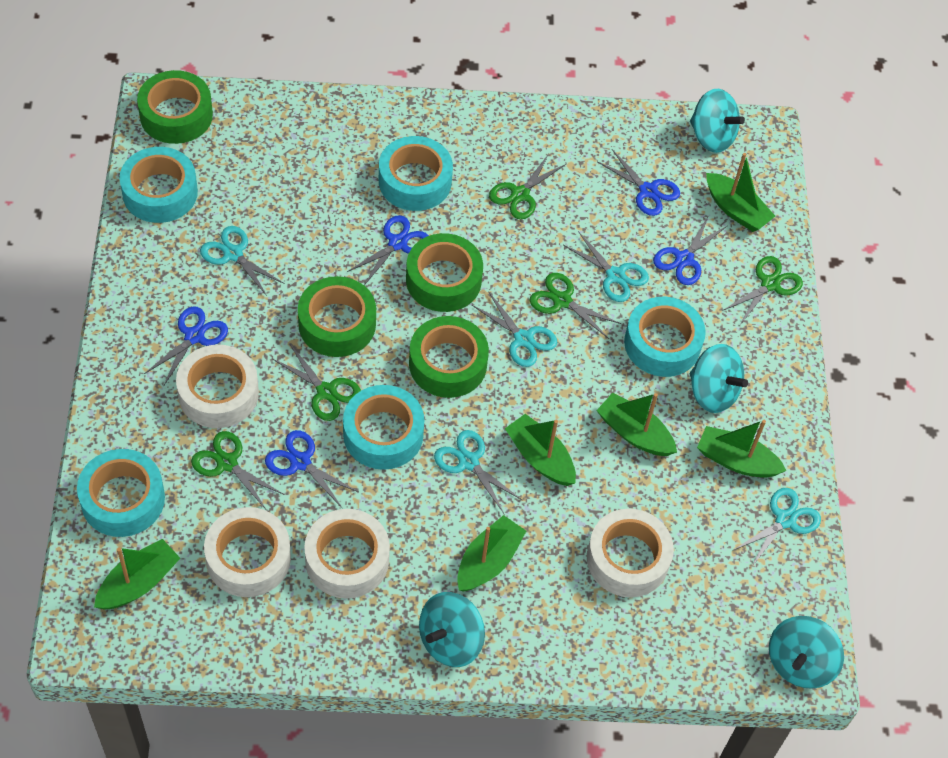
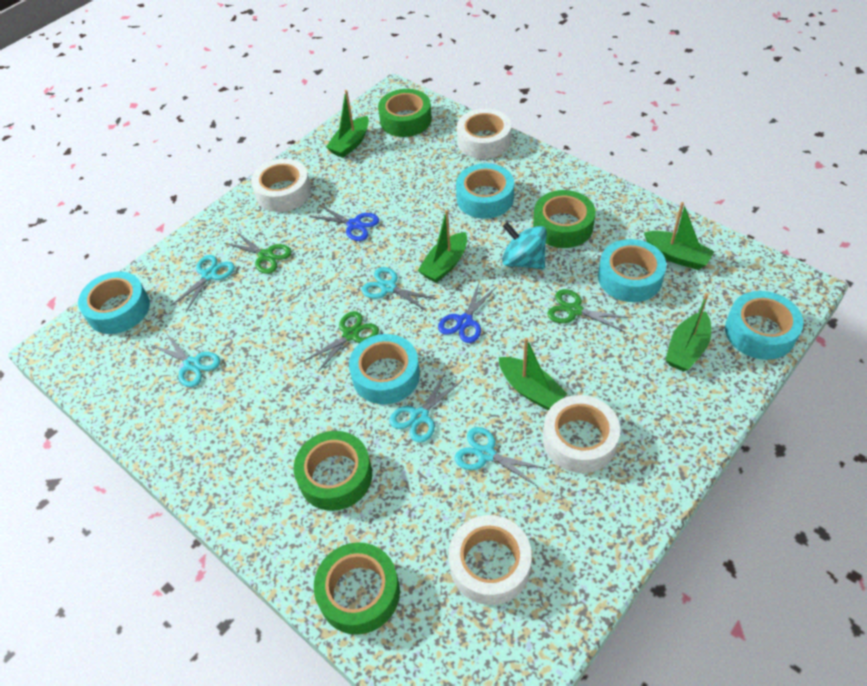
blue scissors: 5 -> 2
green boat: 6 -> 5
green scissors: 5 -> 3
turquoise spinning top: 4 -> 1

